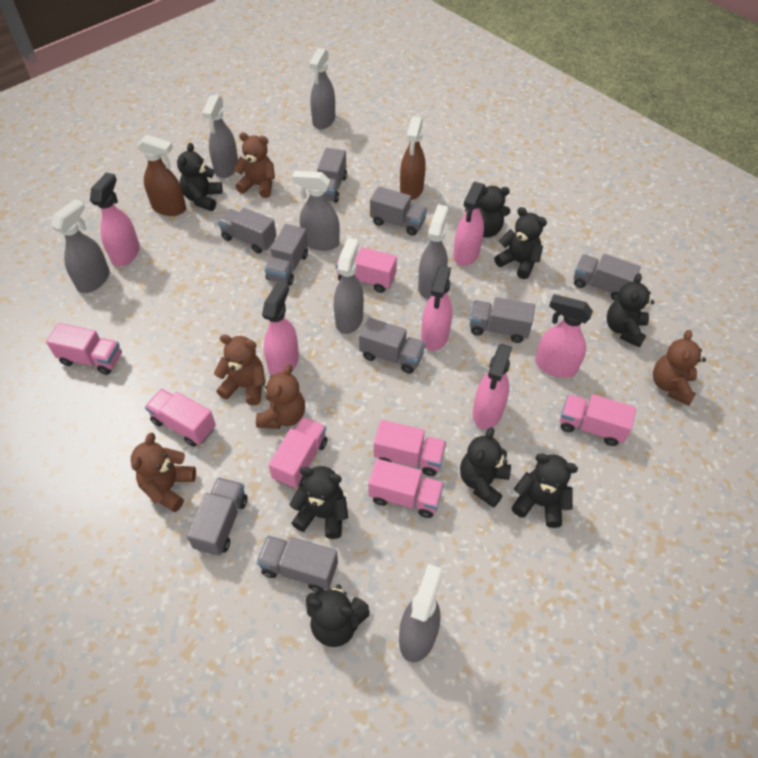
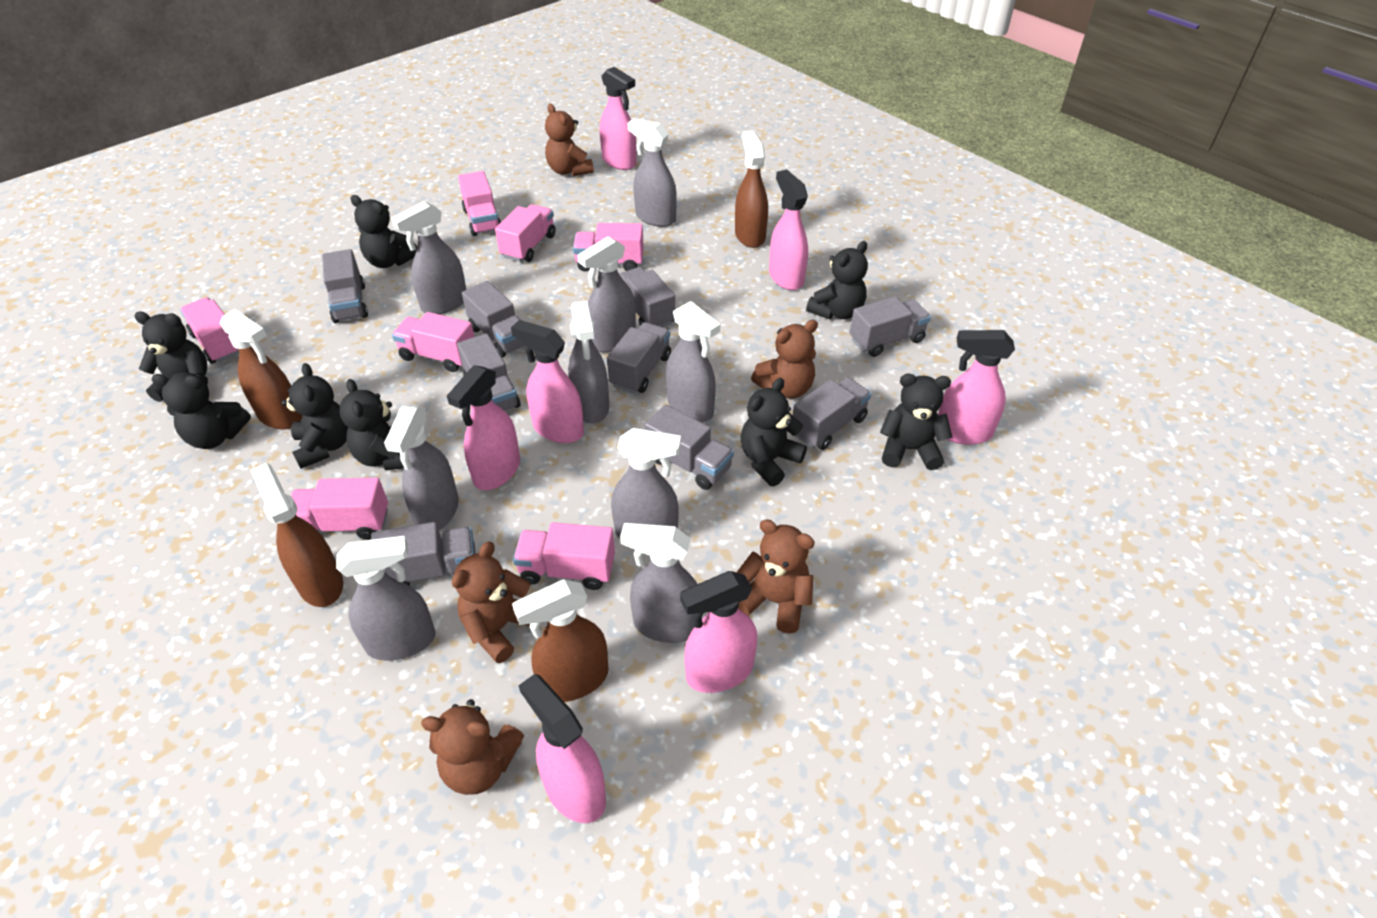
brown spray bottle: 2 -> 4
grey spray bottle: 7 -> 9
pink spray bottle: 6 -> 7

